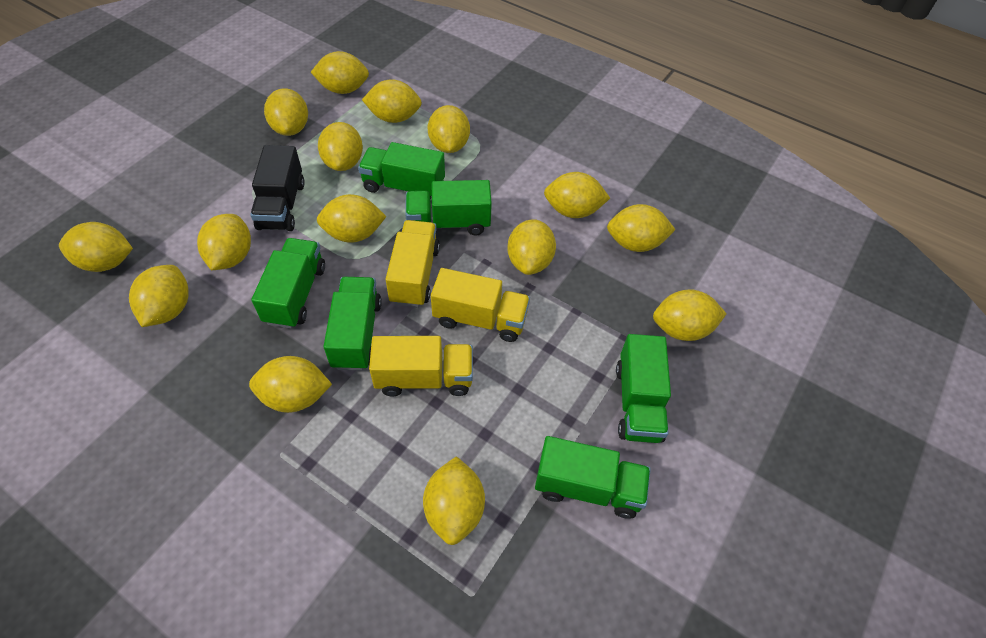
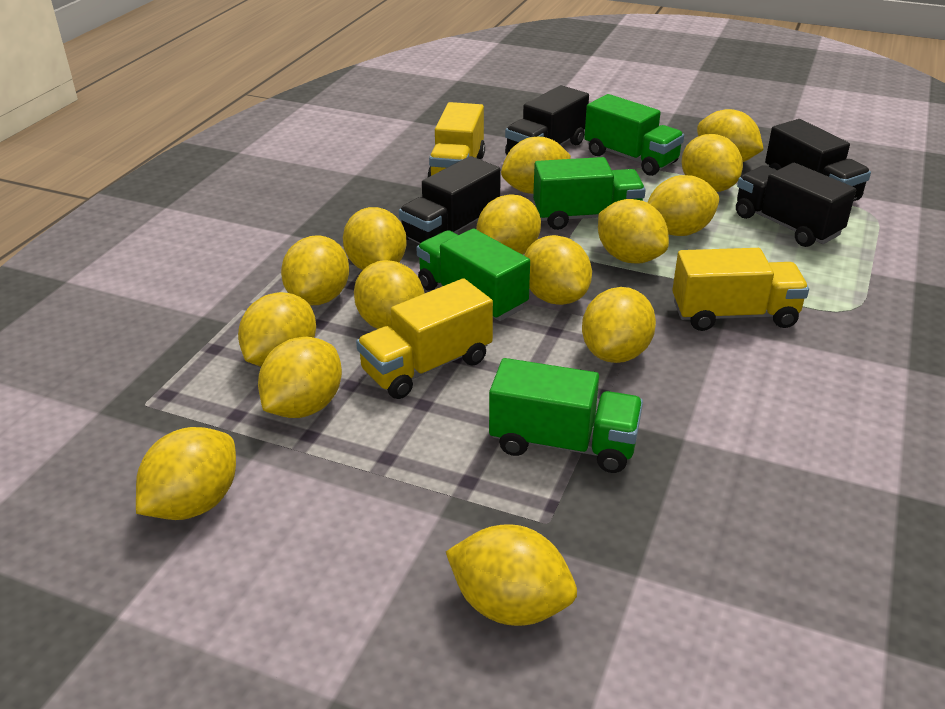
black truck: 1 -> 4
green truck: 6 -> 4

